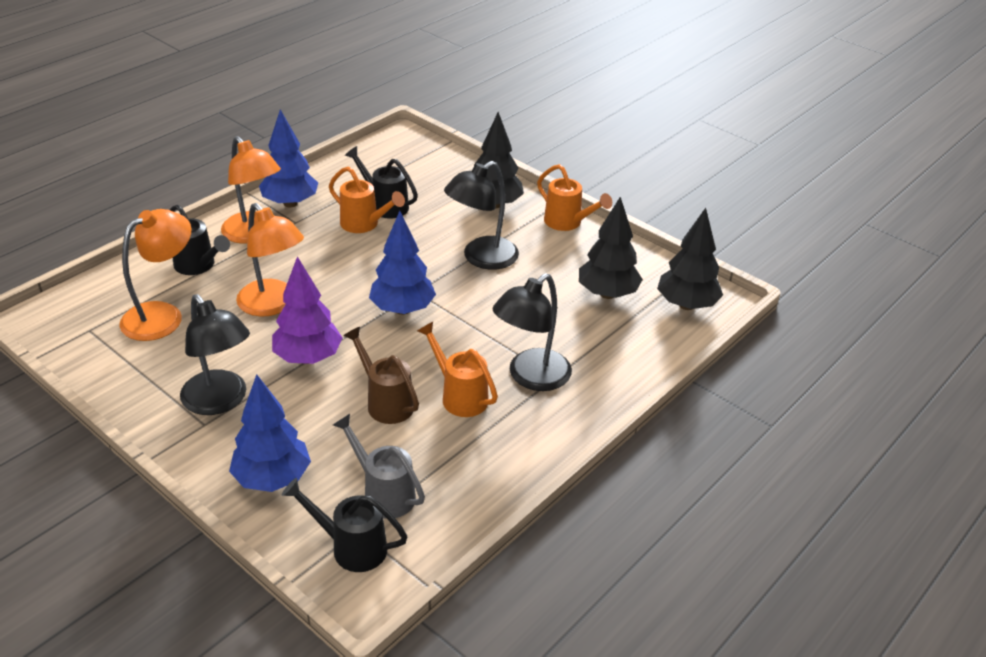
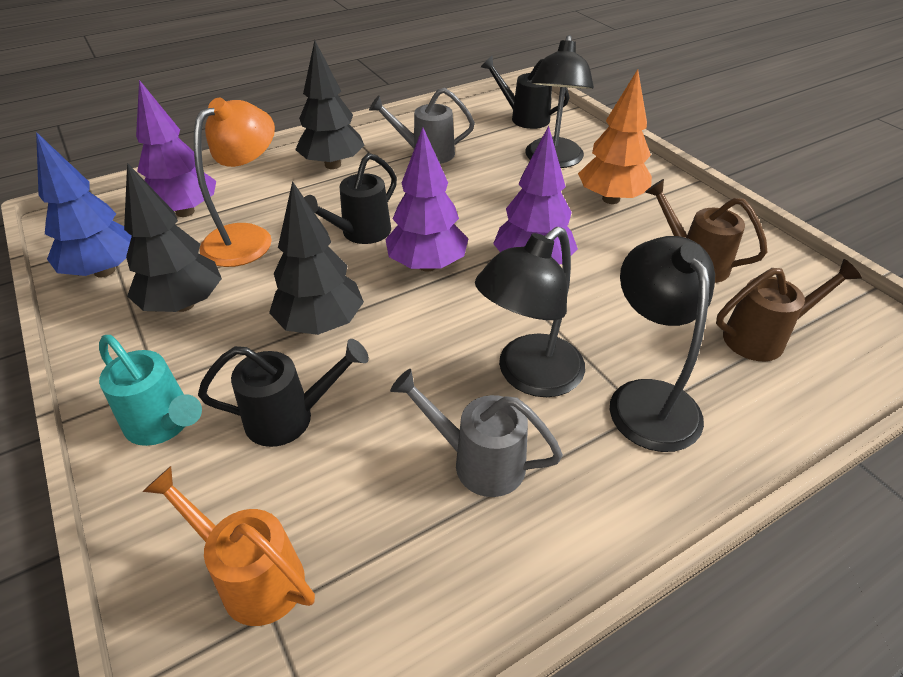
blue tree: 3 -> 1
brown watering can: 1 -> 2
grey watering can: 1 -> 2
orange lamp: 3 -> 1
orange tree: 0 -> 1
orange watering can: 3 -> 1
purple tree: 1 -> 3
turquoise watering can: 0 -> 1

